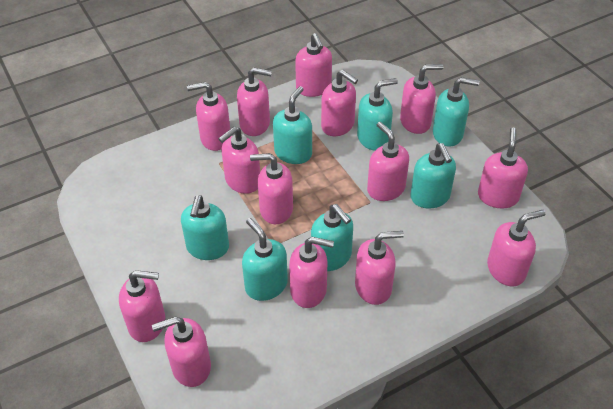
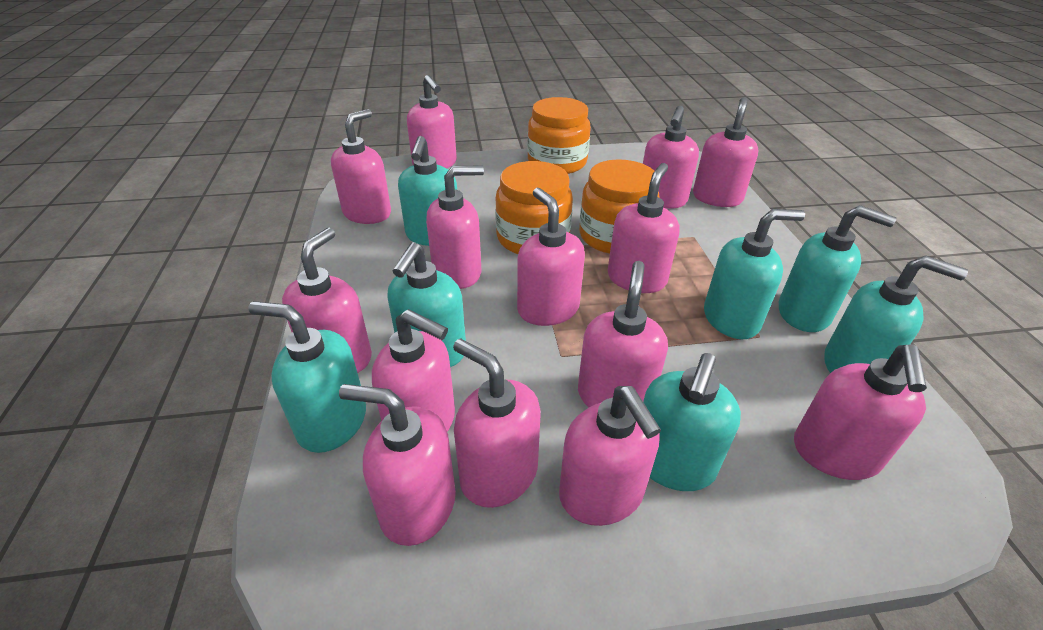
orange jar: 0 -> 3

